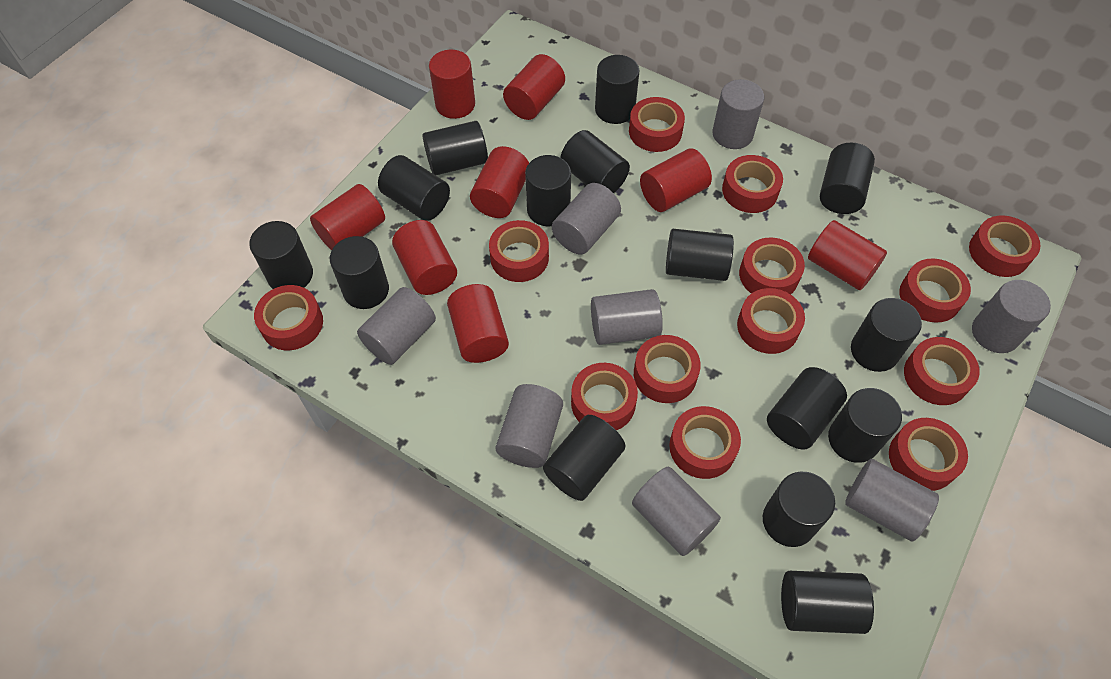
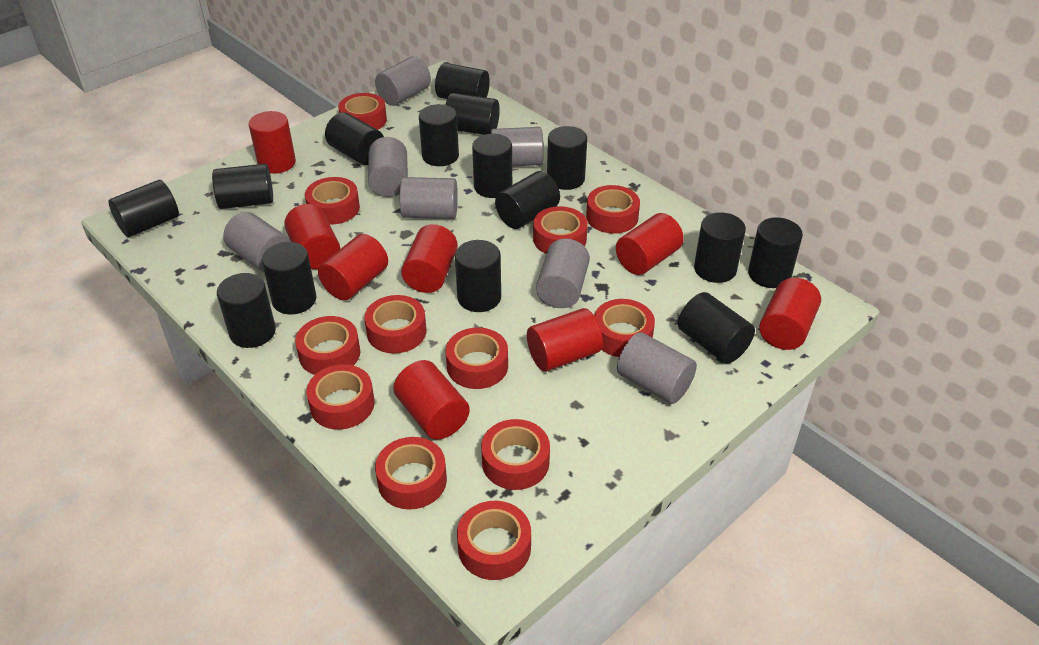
grey cylinder: 8 -> 7
red tape: 13 -> 12

